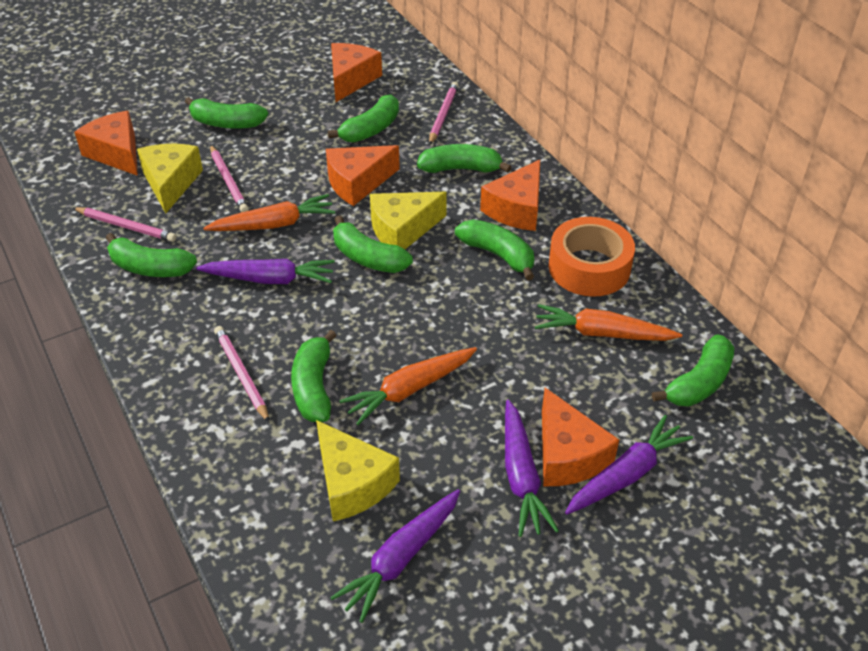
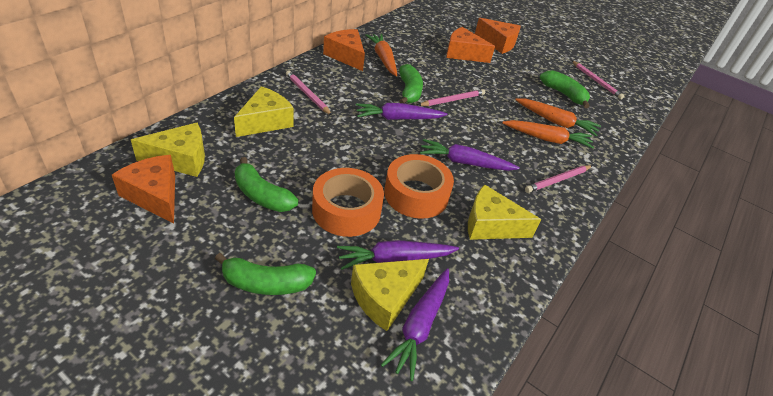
green banana: 8 -> 4
orange cheese: 5 -> 4
orange tape: 1 -> 2
yellow cheese: 3 -> 4

